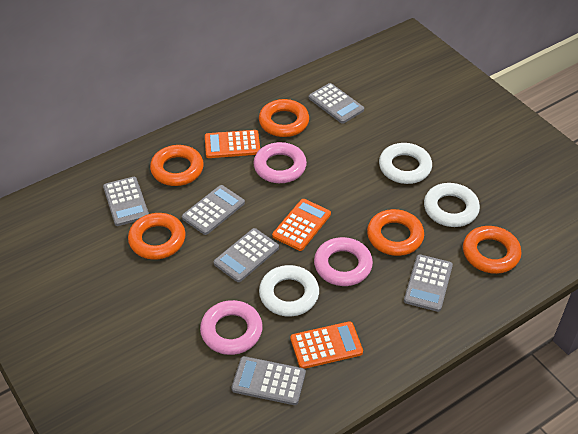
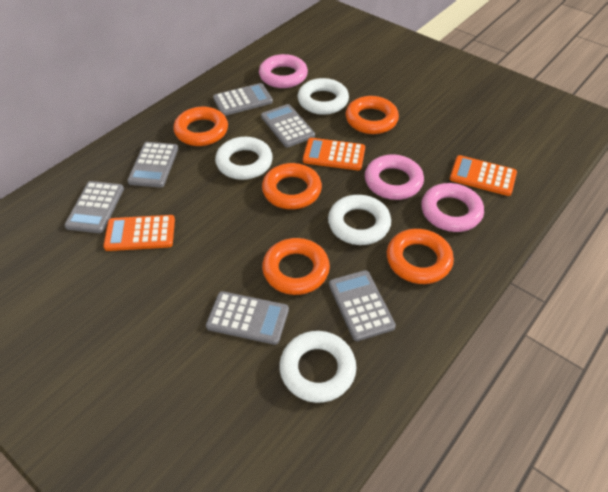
white ring: 3 -> 4

